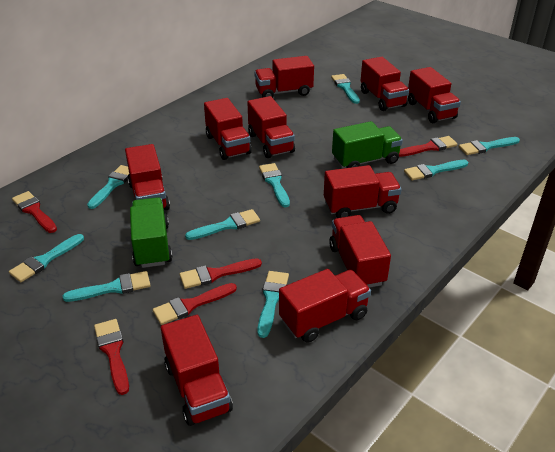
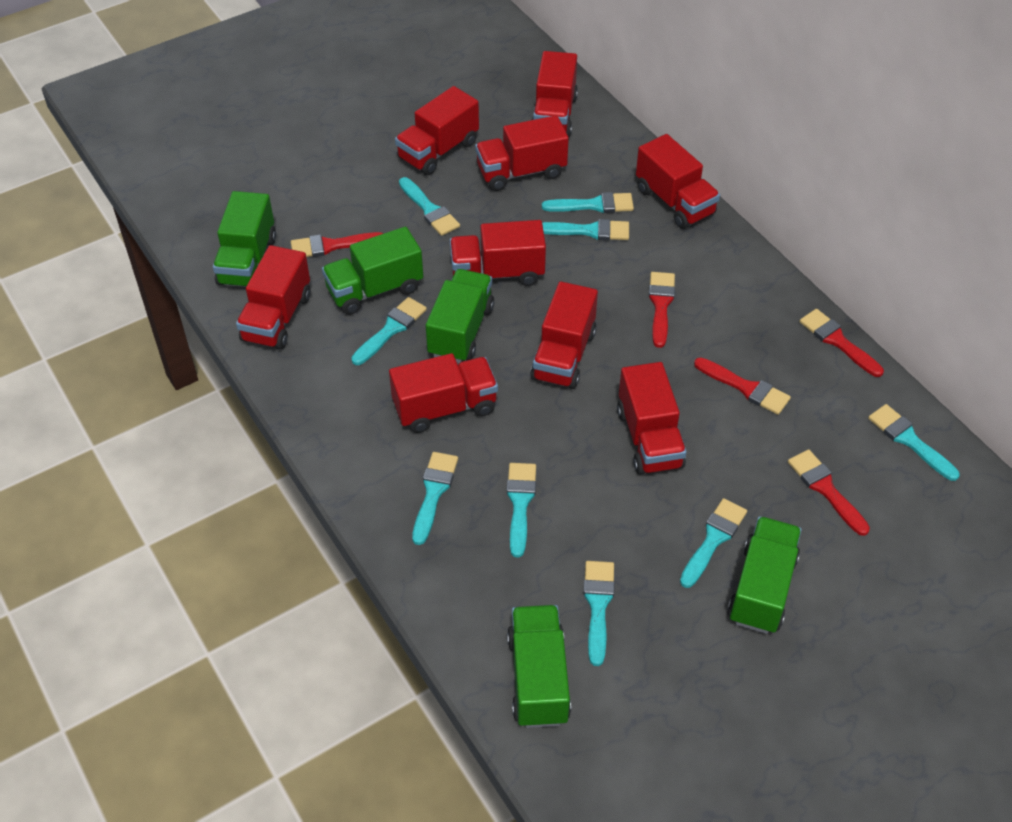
green truck: 2 -> 5
red truck: 10 -> 9

